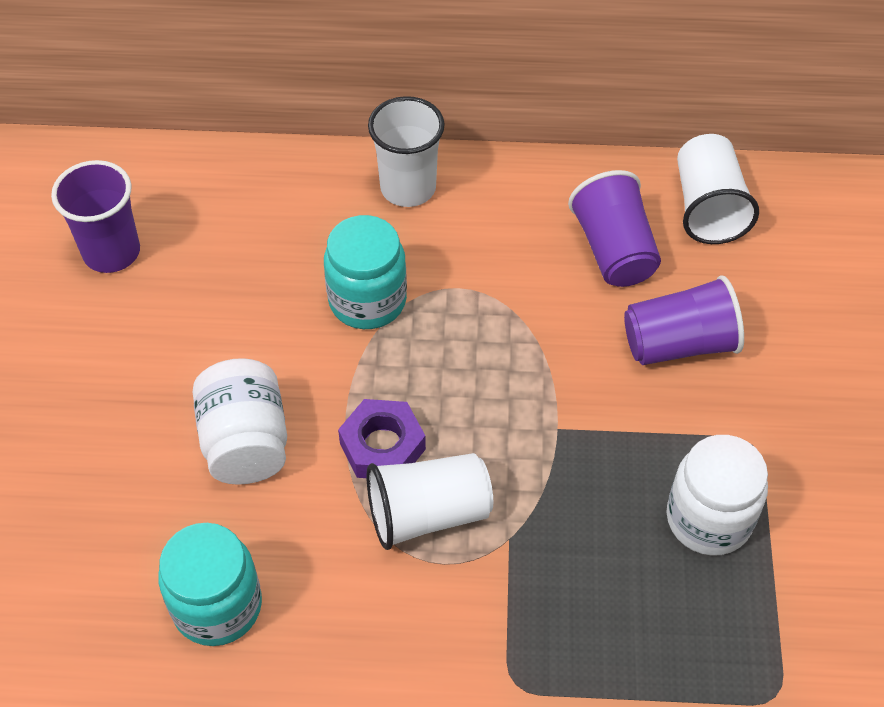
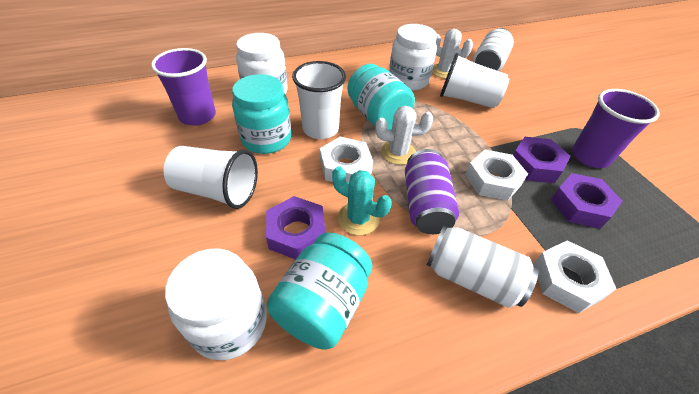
purple can: 0 -> 1
purple cup: 3 -> 2
purple nut: 1 -> 3
turquoise cactus: 0 -> 1
turquoise jar: 2 -> 3
white cactus: 0 -> 2
white can: 0 -> 2
white jar: 2 -> 3
white nut: 0 -> 3

